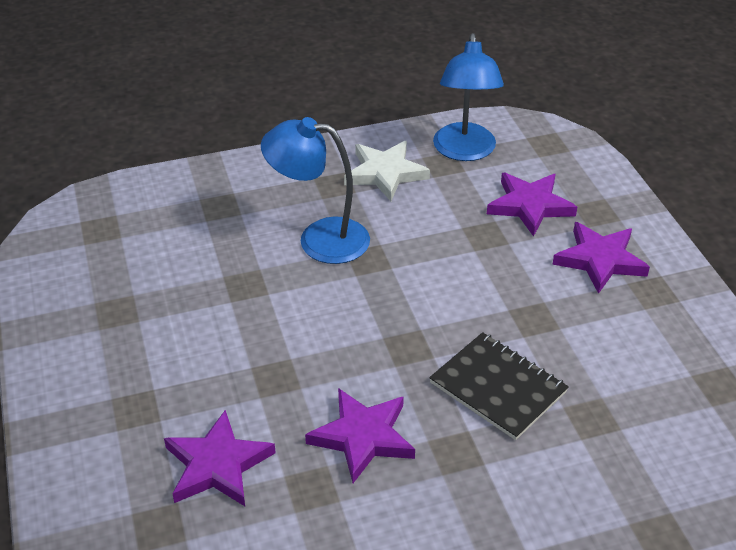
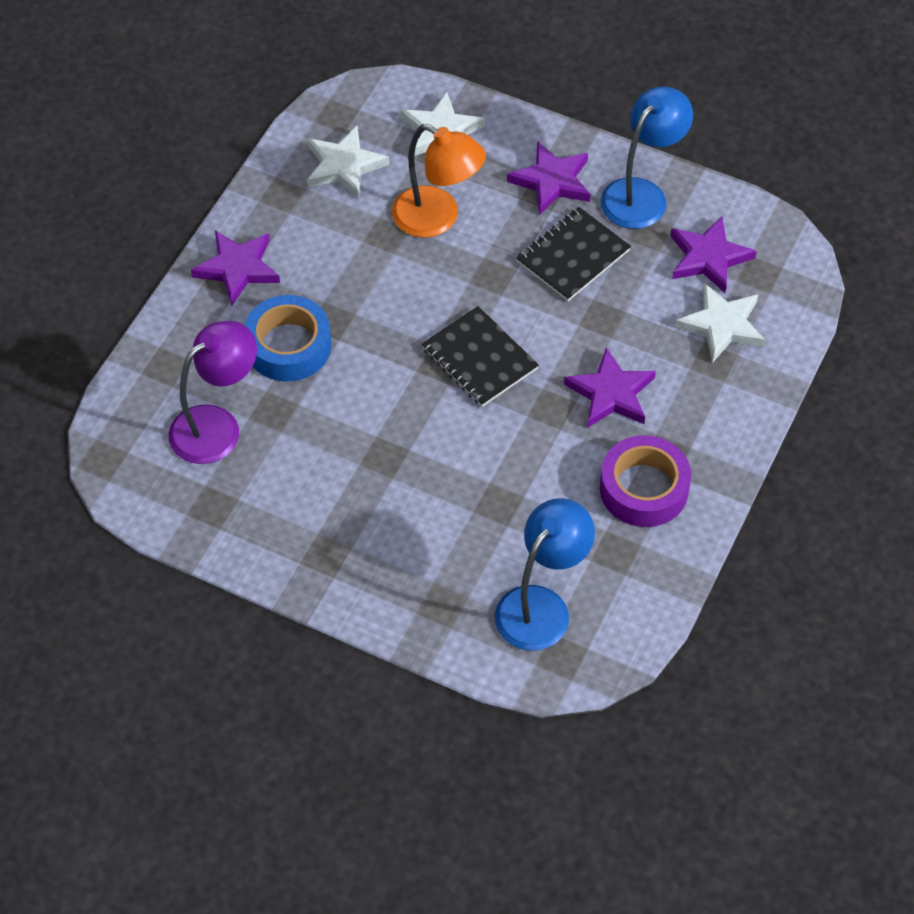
black notebook: 1 -> 2
blue tape: 0 -> 1
orange lamp: 0 -> 1
purple lamp: 0 -> 1
purple tape: 0 -> 1
white star: 1 -> 3

